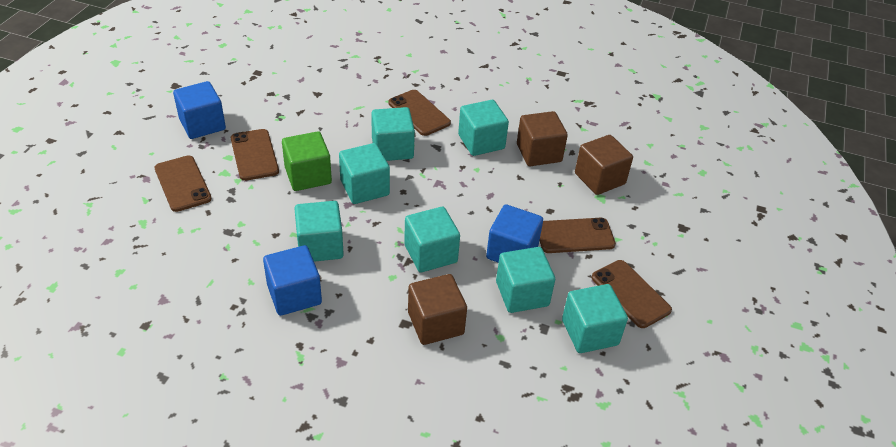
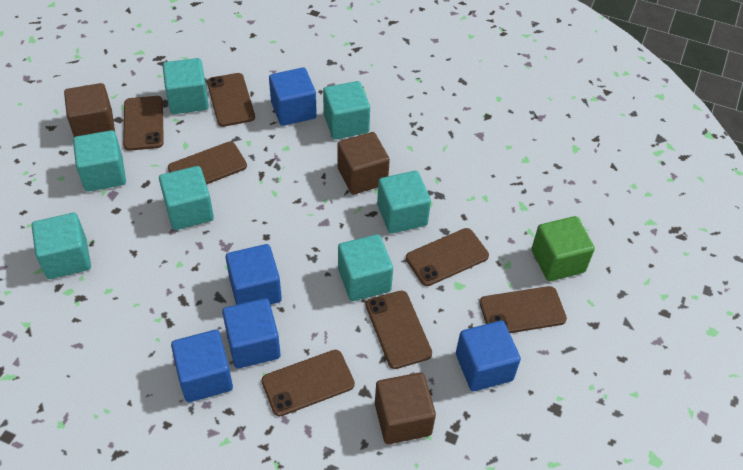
blue cube: 3 -> 5
brown phone: 5 -> 7

